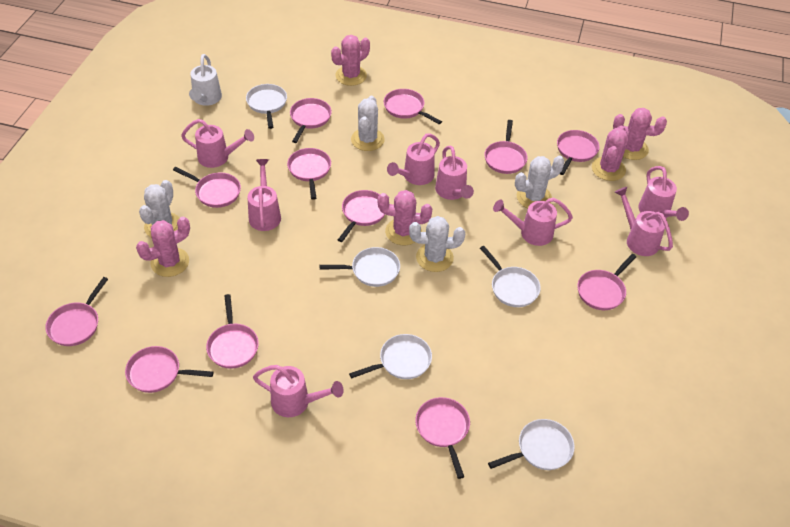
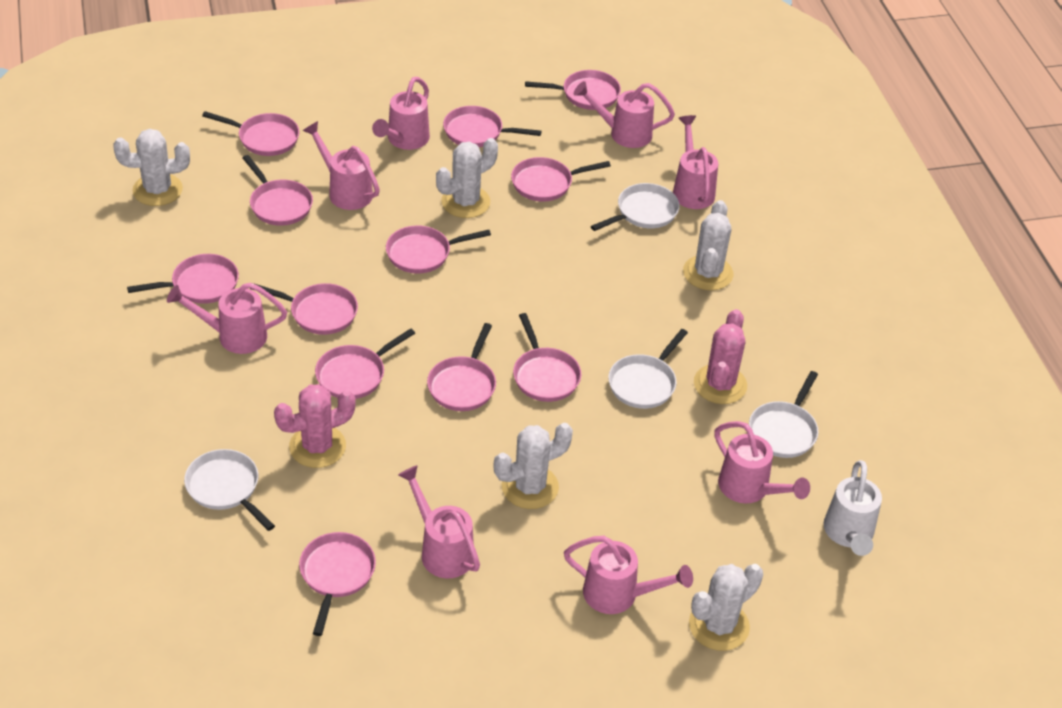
pink cactus: 5 -> 2
white cactus: 4 -> 5
white pan: 5 -> 4

